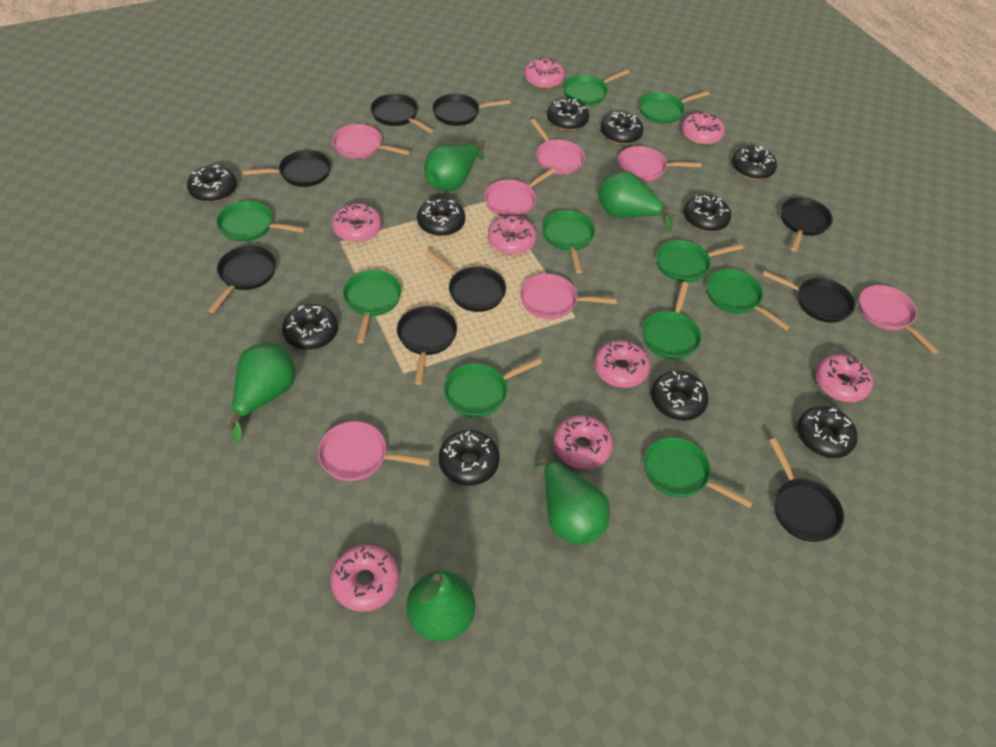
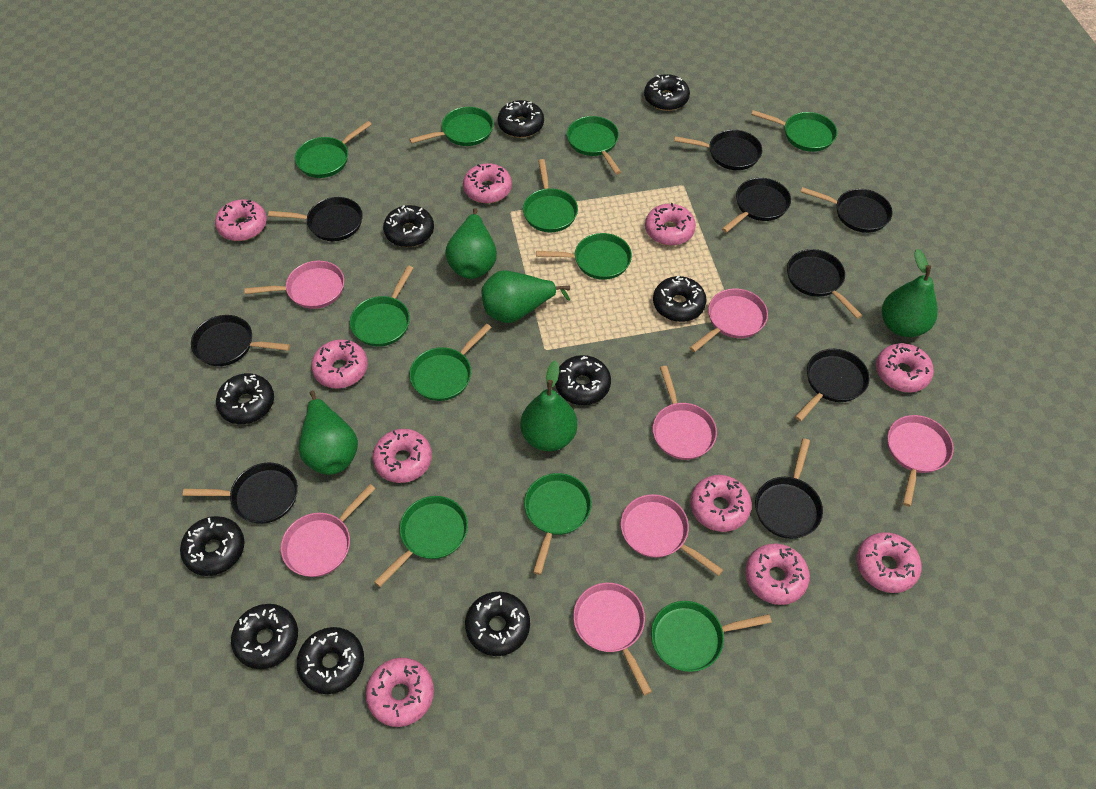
green pan: 10 -> 11
pink donut: 8 -> 10

